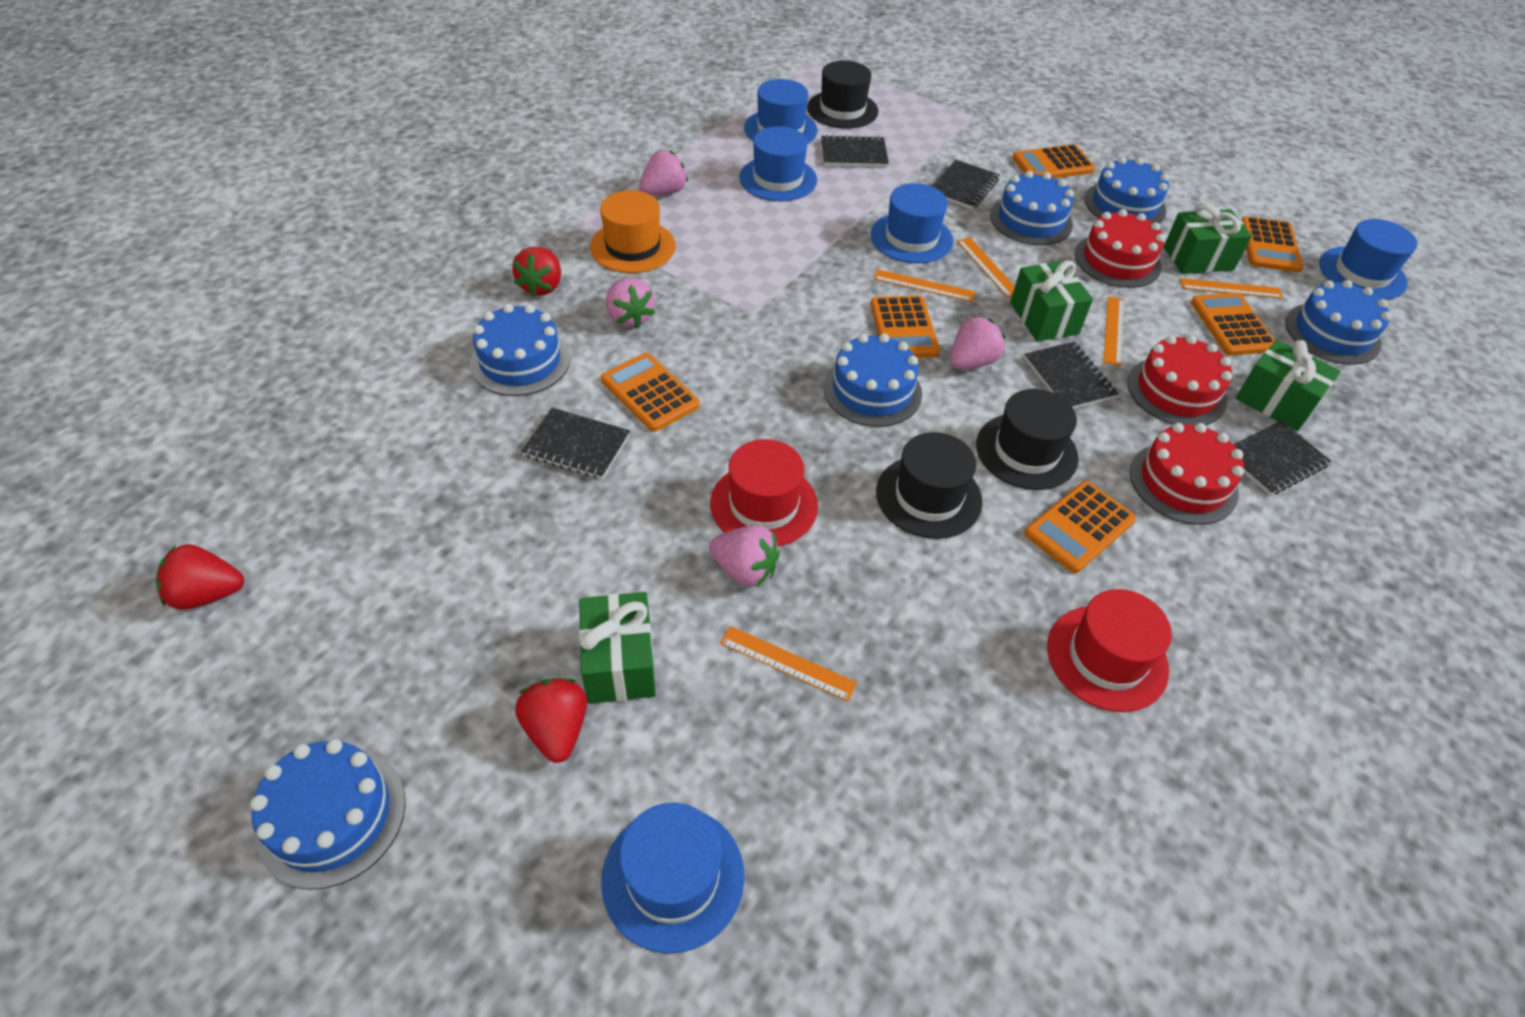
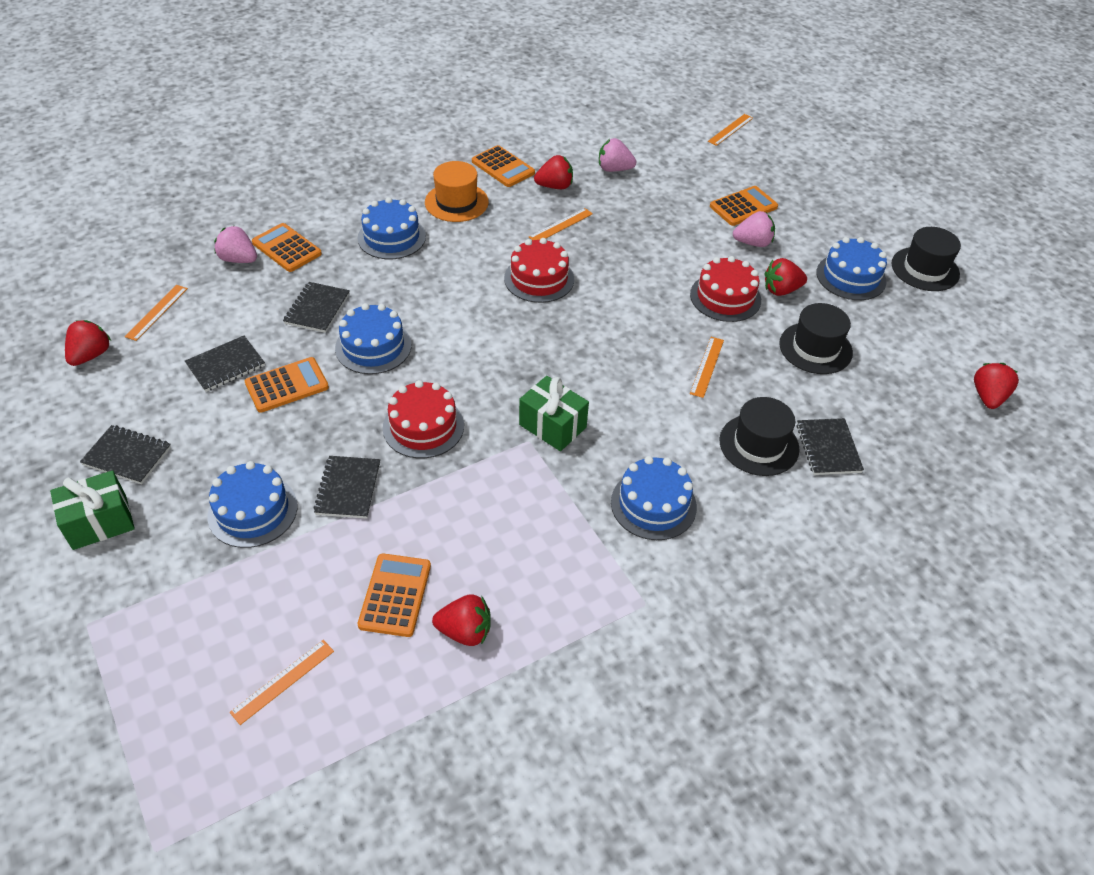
blue cake: 6 -> 5
blue hat: 5 -> 0
green gift: 4 -> 2
orange calculator: 6 -> 5
pink strawberry: 4 -> 3
red hat: 2 -> 0
red strawberry: 3 -> 5

